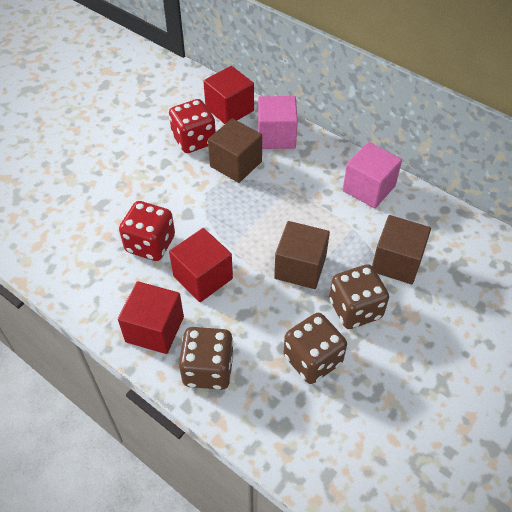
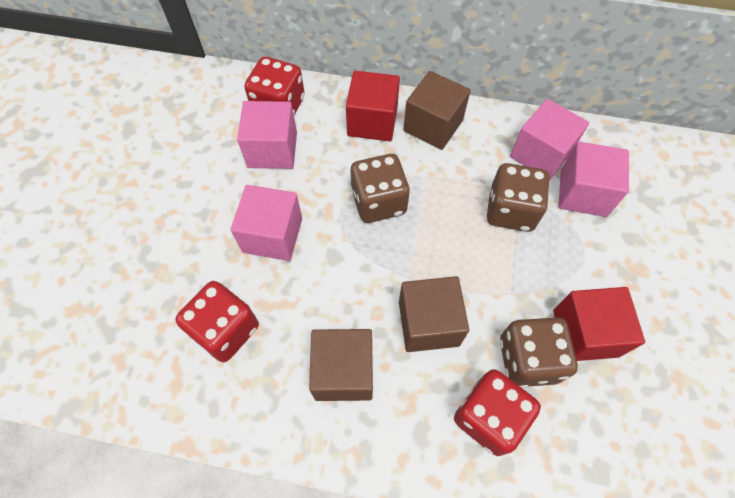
pink cube: 2 -> 4
red cube: 3 -> 2
red dice: 2 -> 3

